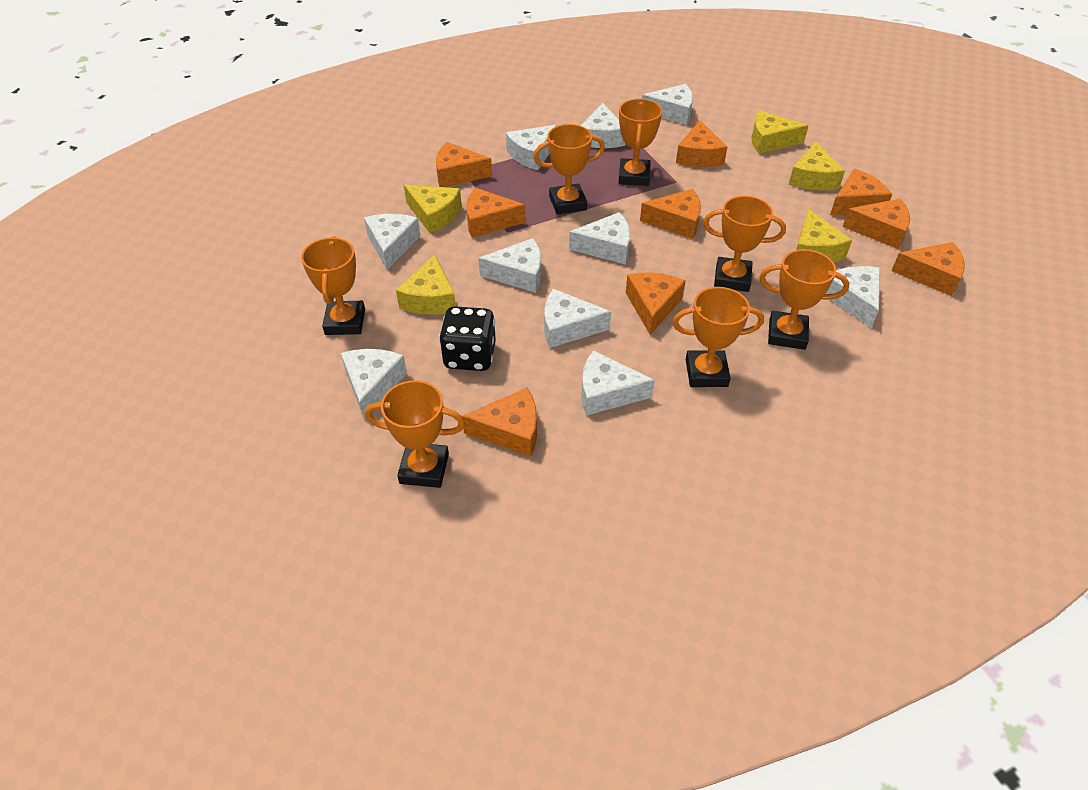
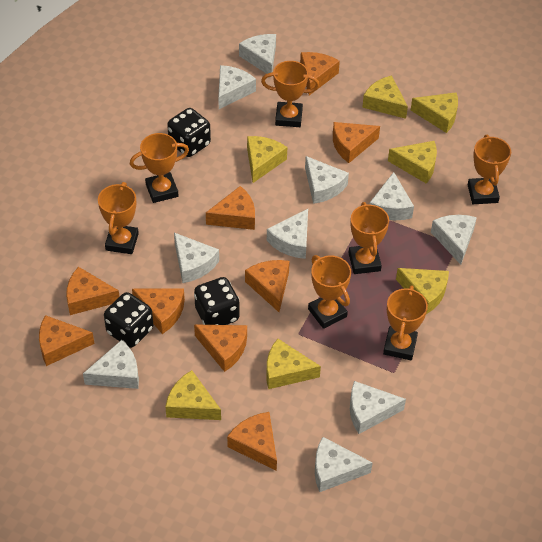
black dice: 1 -> 3
yellow cheese: 5 -> 7

